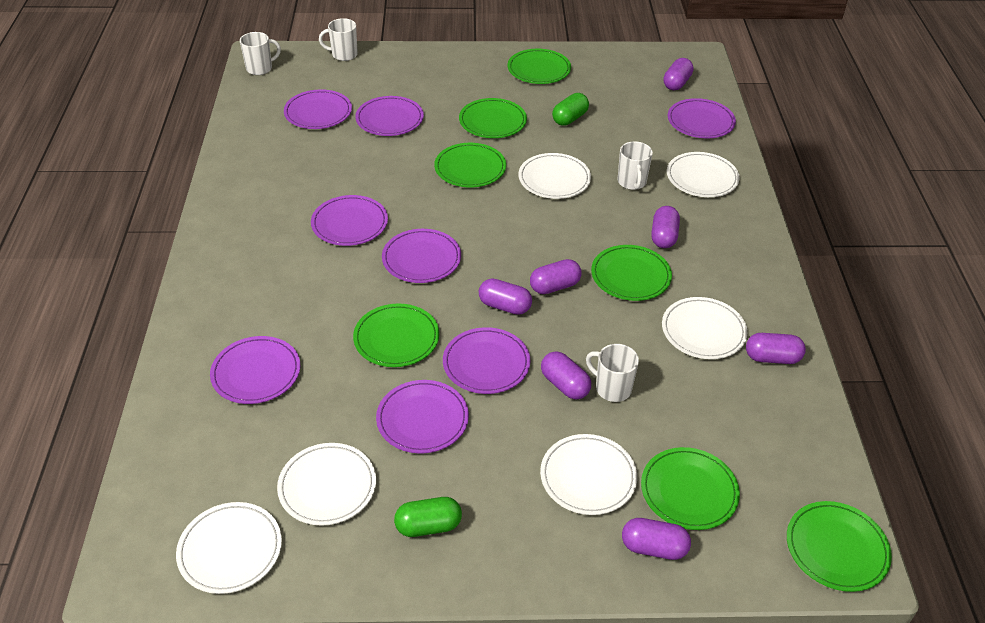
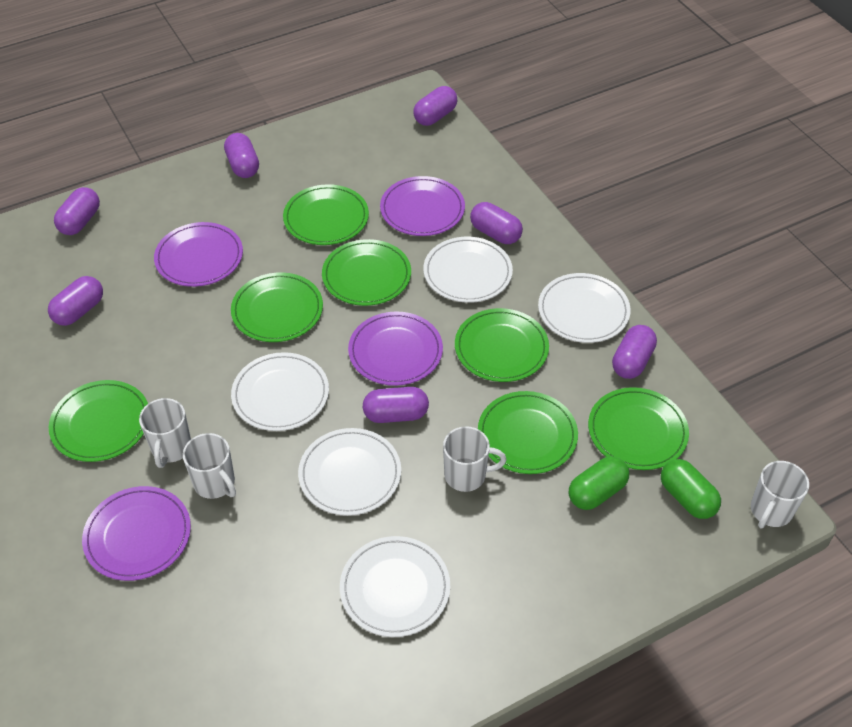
purple plate: 8 -> 4
white plate: 6 -> 5

